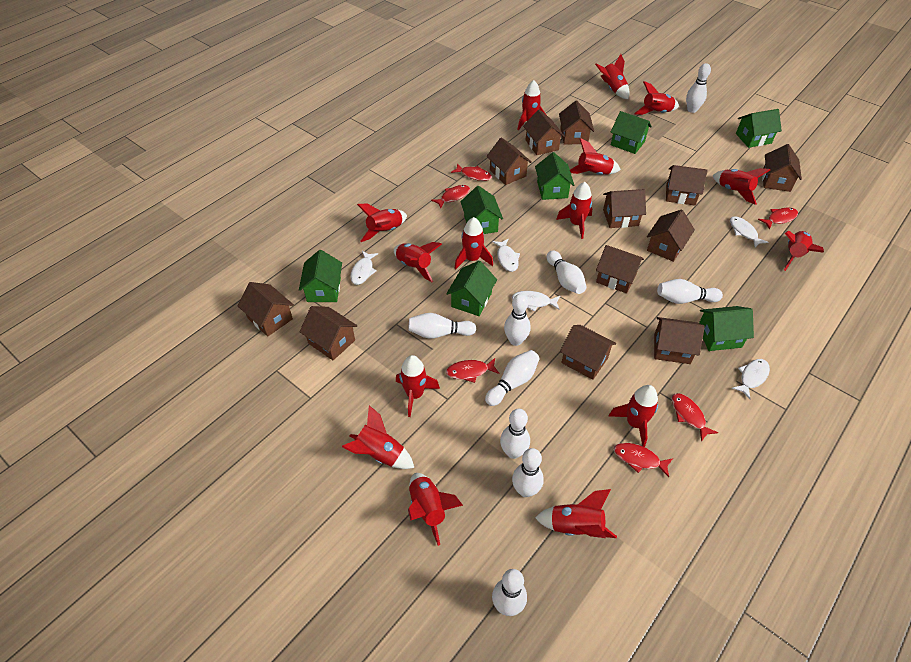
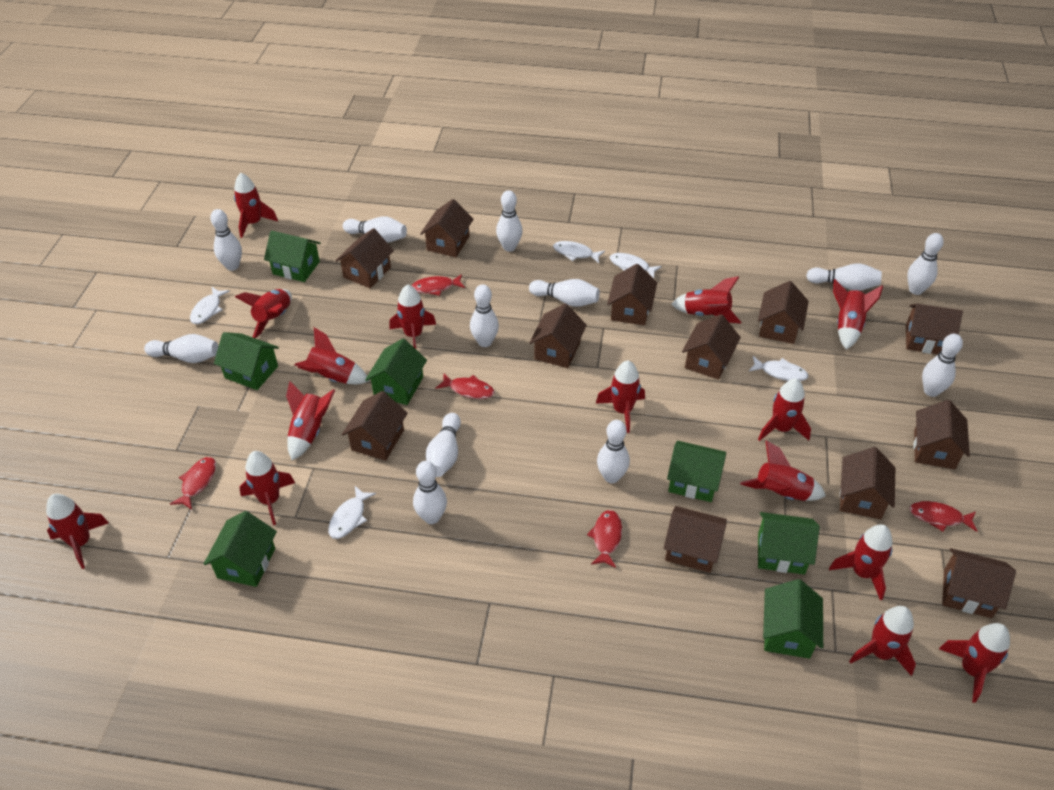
red fish: 6 -> 5
white bowling pin: 9 -> 12

